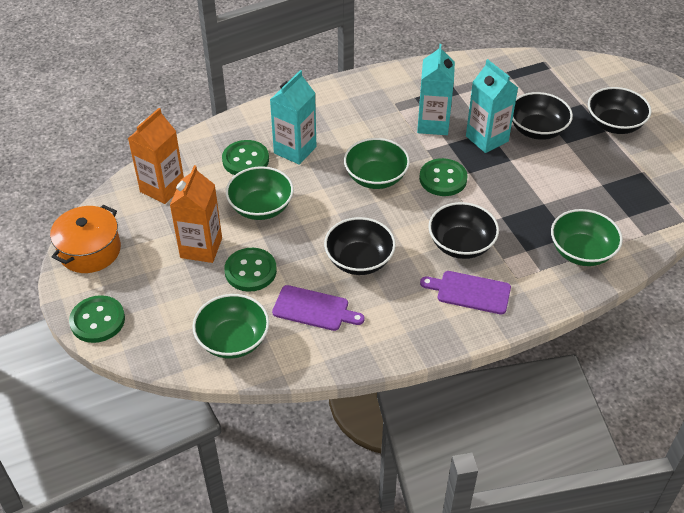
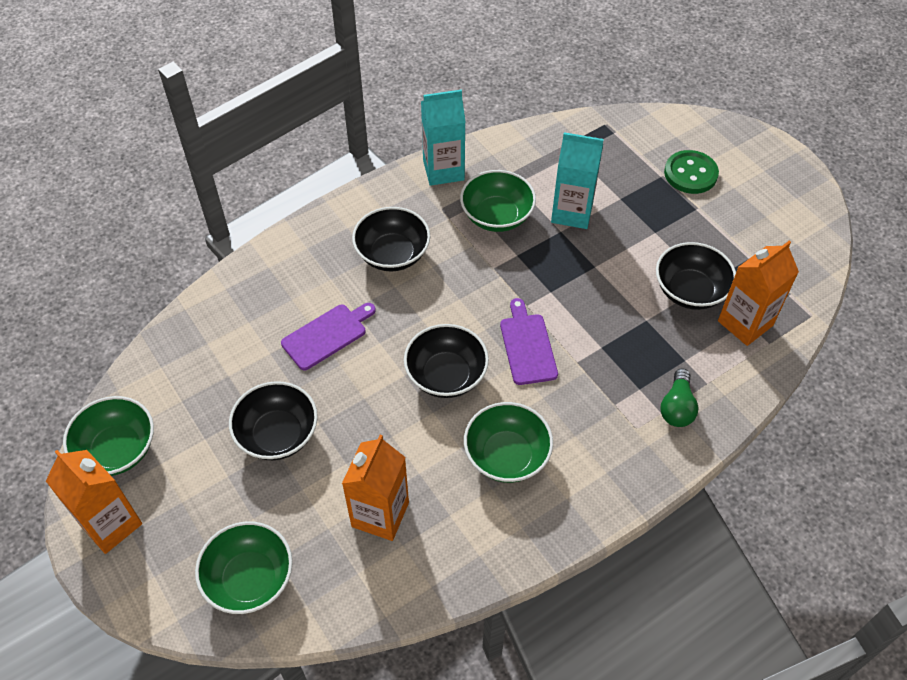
green button: 4 -> 1
green light bulb: 0 -> 1
orange carton: 2 -> 3
orange pot: 1 -> 0
turquoise carton: 3 -> 2

